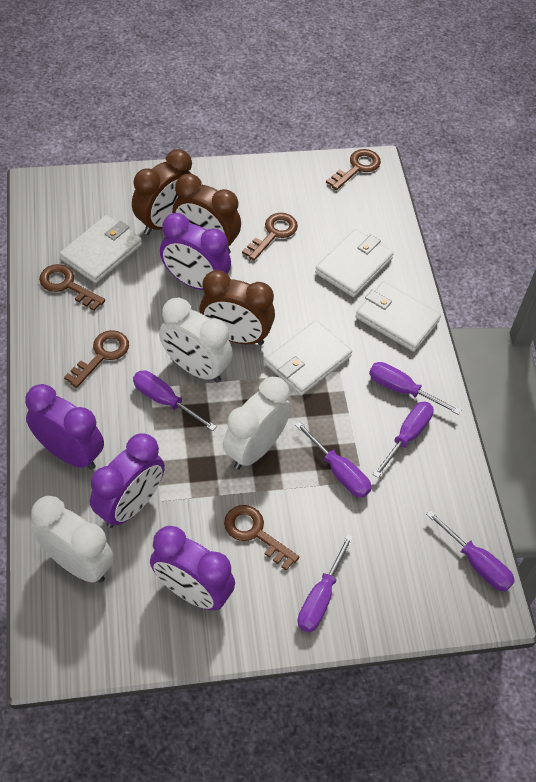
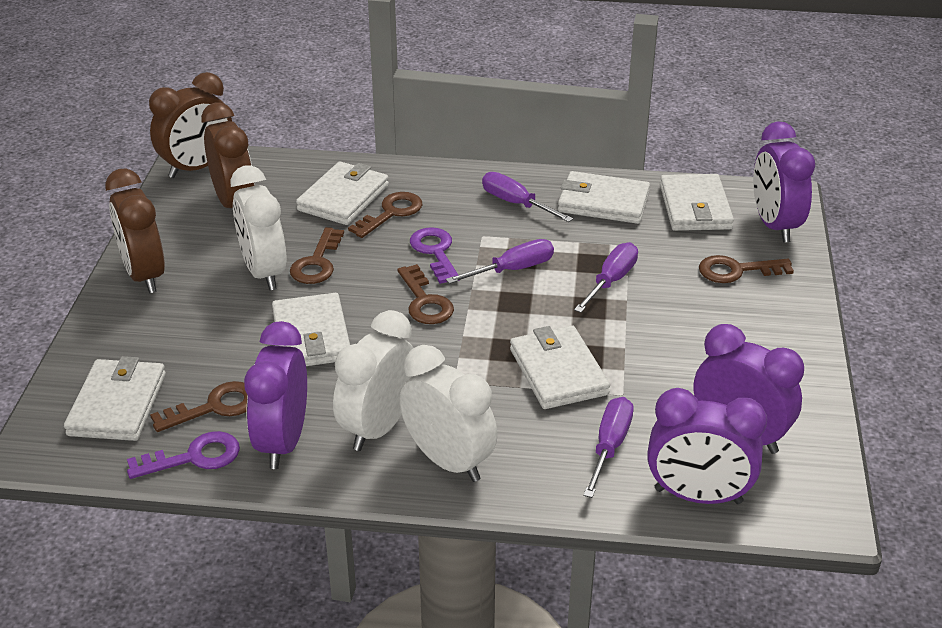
purple key: 0 -> 2
purple screwdriver: 6 -> 4
white wallet: 4 -> 6

